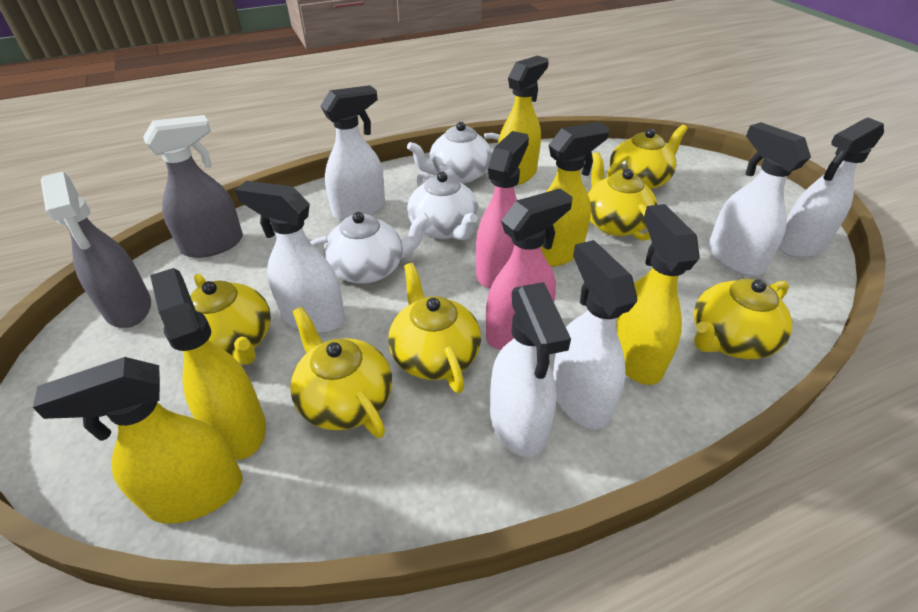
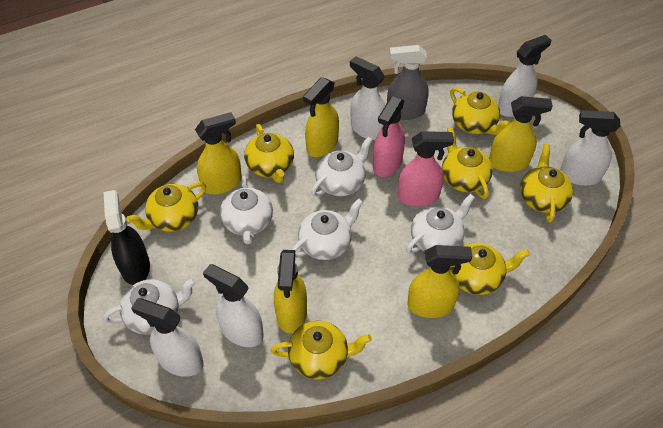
black spray bottle: 0 -> 1
grey spray bottle: 2 -> 1
white spray bottle: 6 -> 5
white teapot: 3 -> 5
yellow teapot: 6 -> 7

